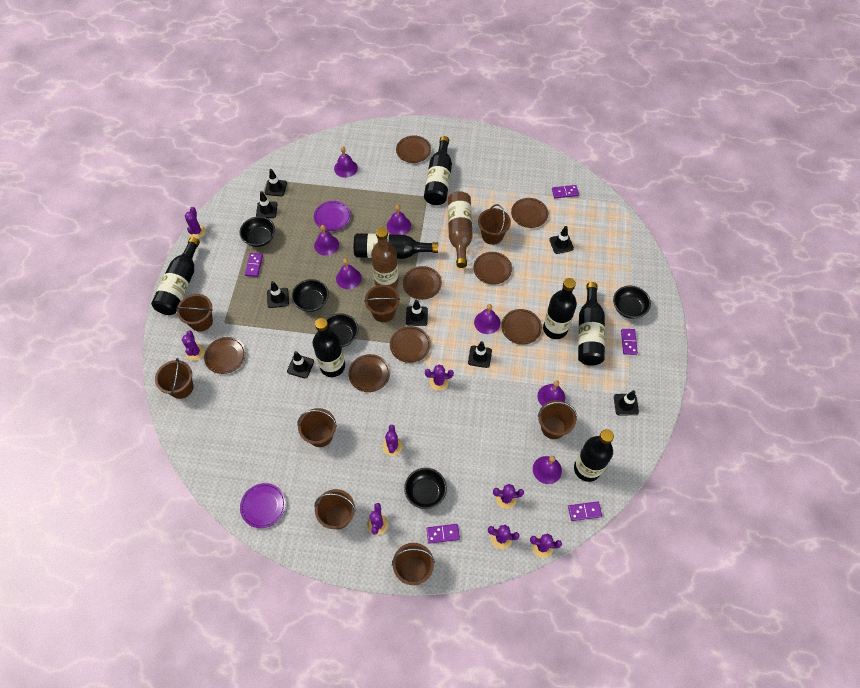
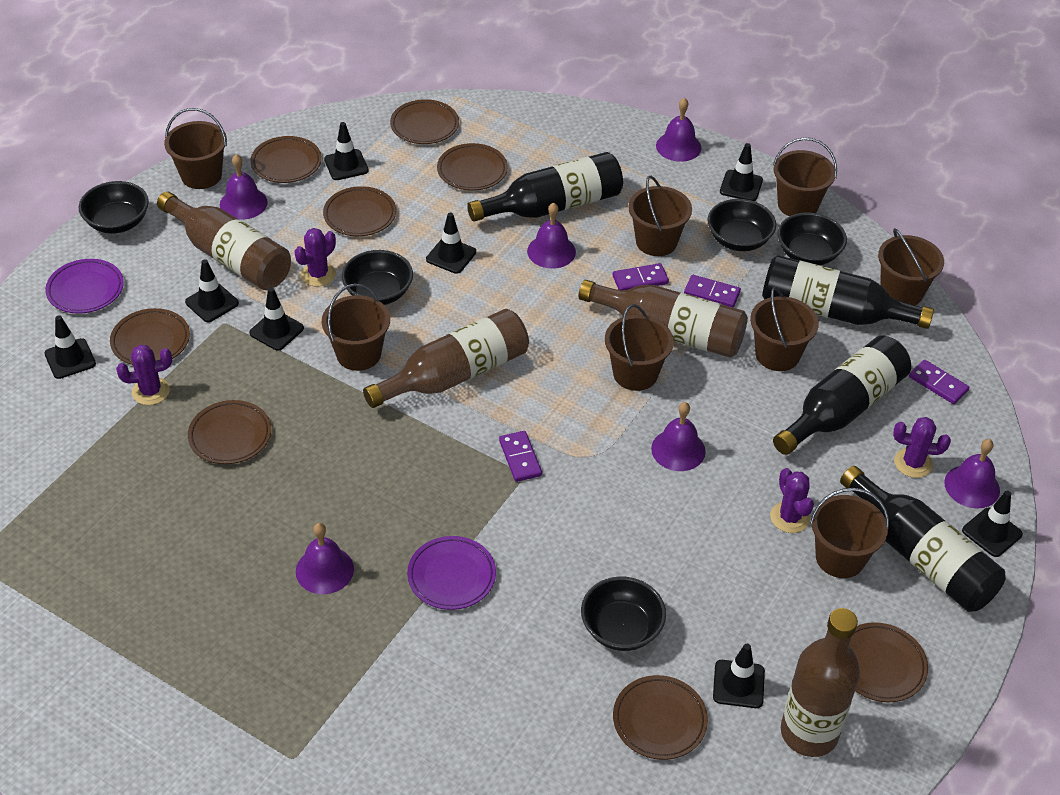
black bottle: 7 -> 4
brown bottle: 2 -> 4
purple bell: 7 -> 6
purple cactus: 8 -> 4
purple domino: 5 -> 4

